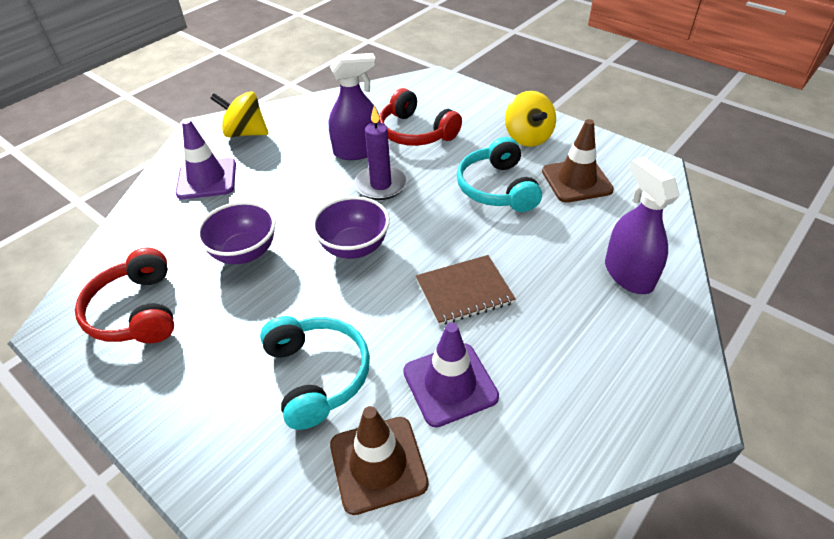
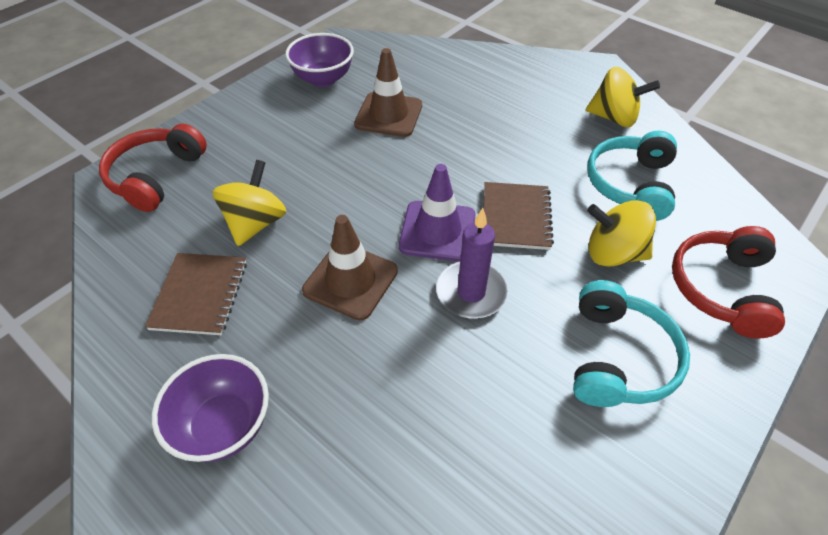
brown notebook: 1 -> 2
purple spray bottle: 2 -> 0
purple traffic cone: 2 -> 1
yellow spinning top: 2 -> 3

